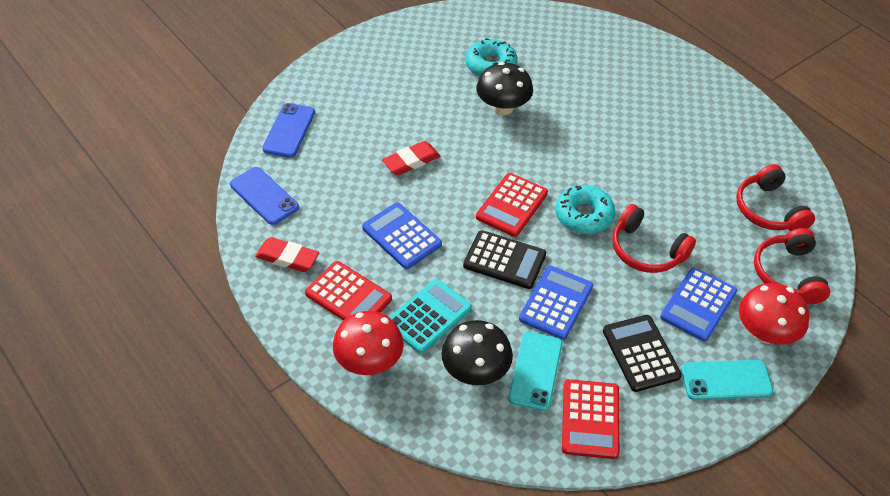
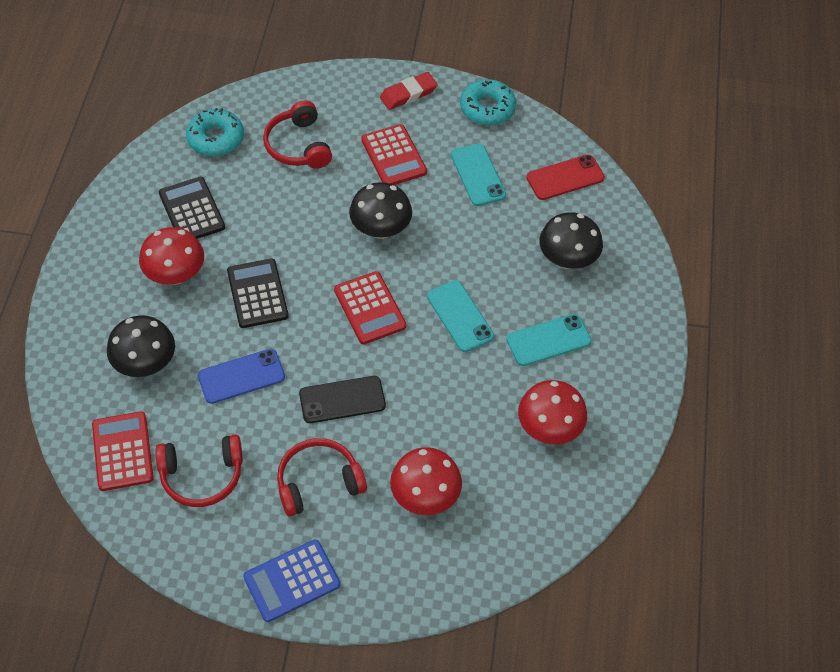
black mushroom: 2 -> 3
black phone: 0 -> 1
blue calculator: 3 -> 1
blue phone: 2 -> 1
red eraser: 2 -> 1
red mushroom: 2 -> 3
red phone: 0 -> 1
turquoise calculator: 1 -> 0
turquoise phone: 2 -> 3

